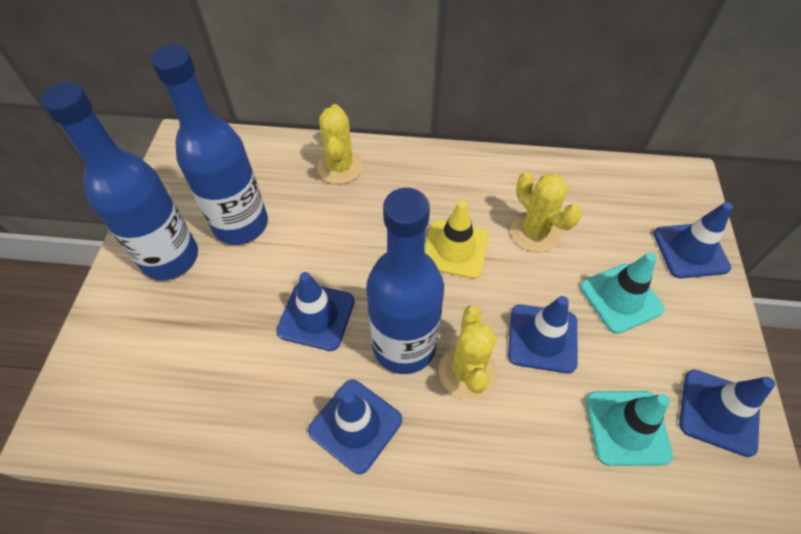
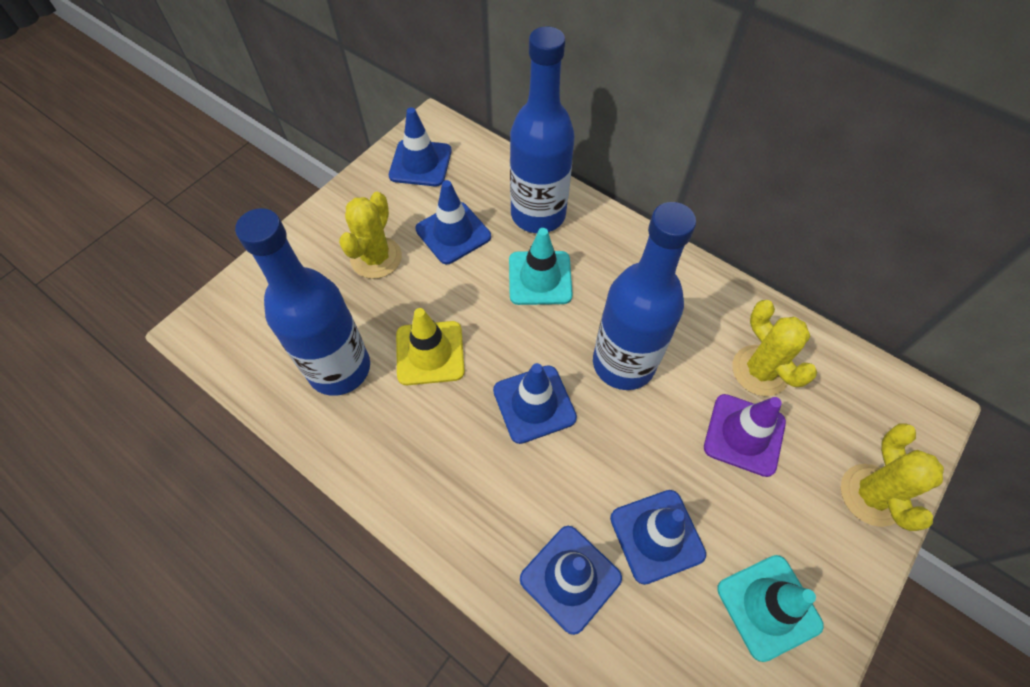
purple traffic cone: 0 -> 1

